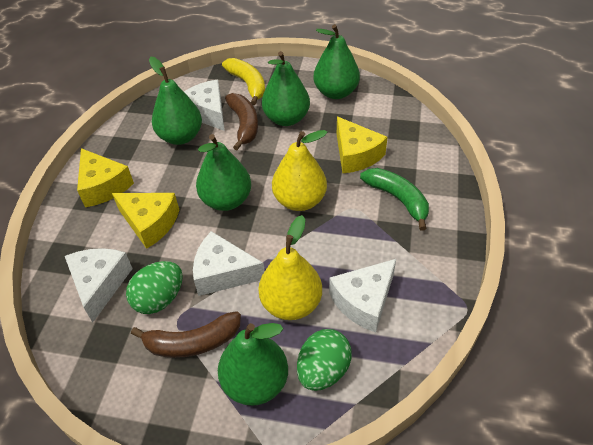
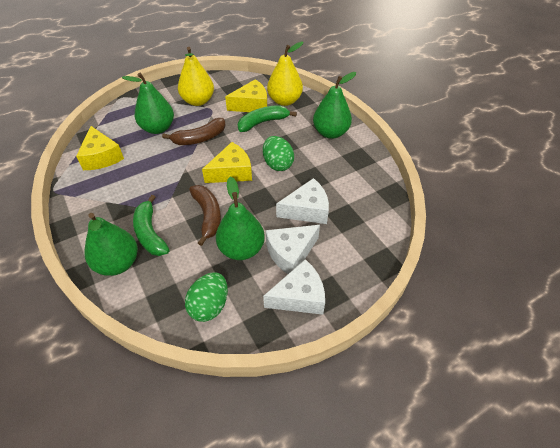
green banana: 1 -> 2
green pear: 5 -> 4
white cheese: 4 -> 3
yellow banana: 1 -> 0

